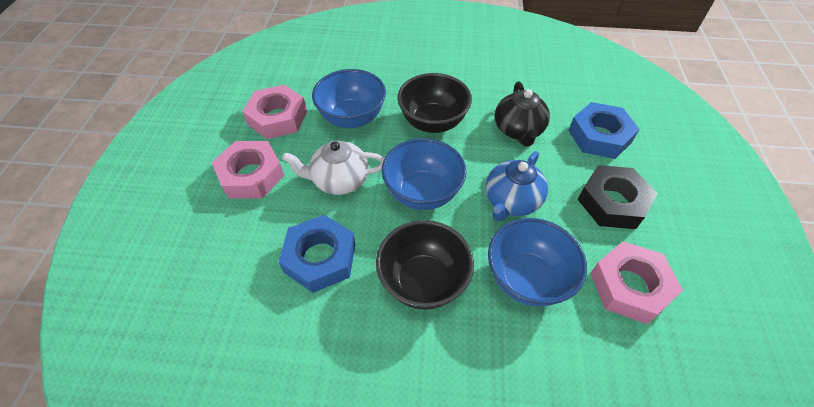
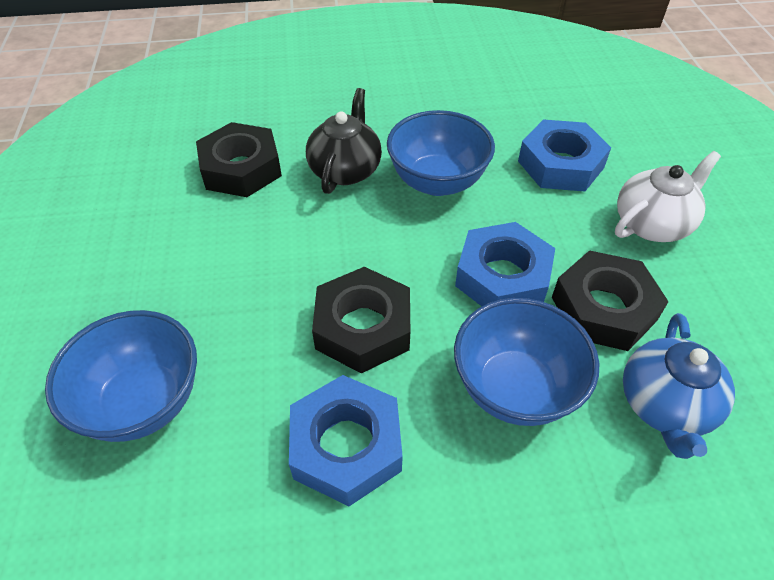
black bowl: 2 -> 0
black nut: 1 -> 3
blue nut: 2 -> 3
pink nut: 3 -> 0

